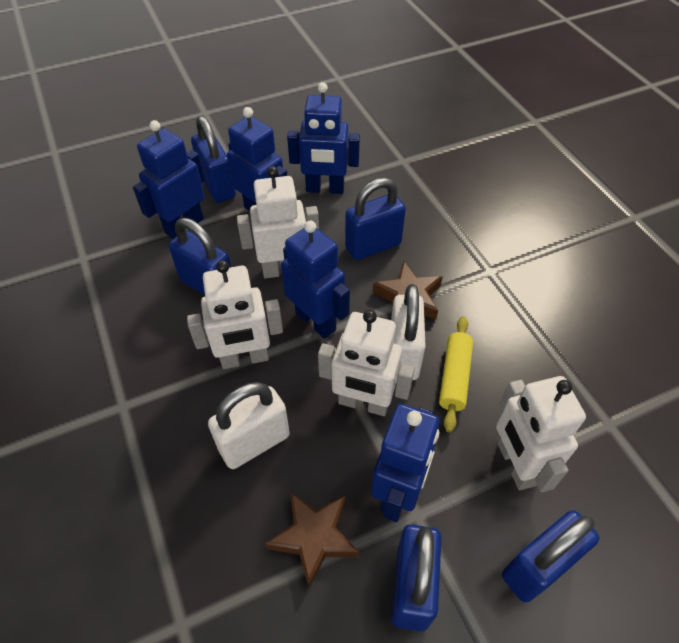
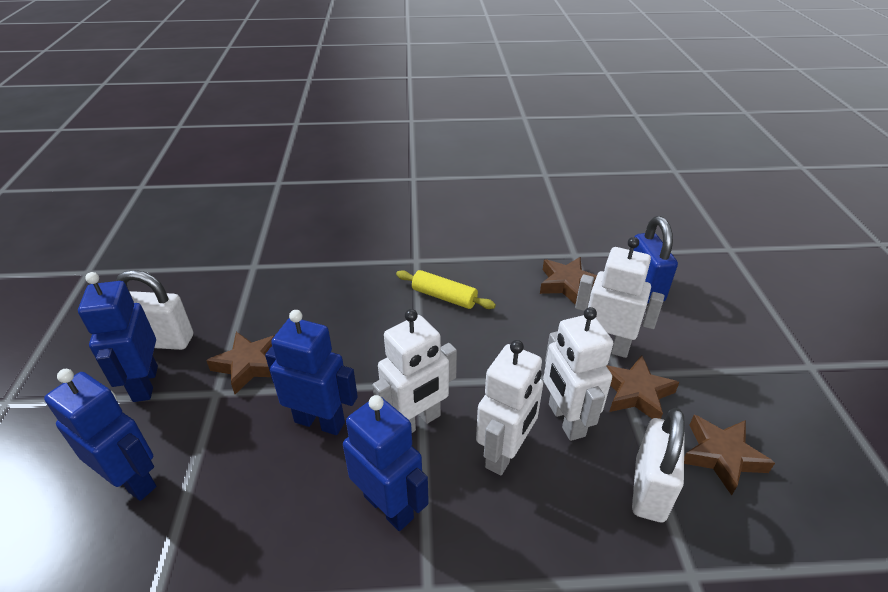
blue padlock: 5 -> 1
blue robot: 5 -> 4
brown star: 2 -> 4

